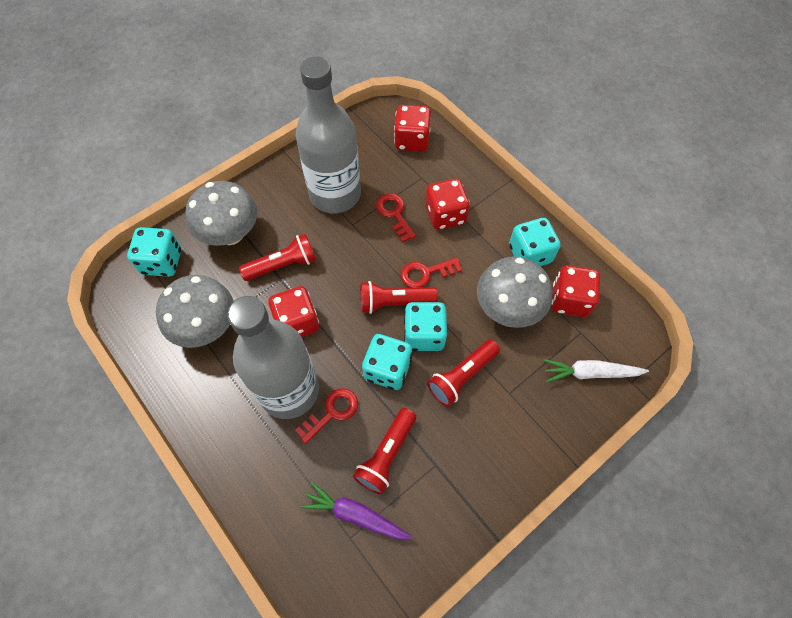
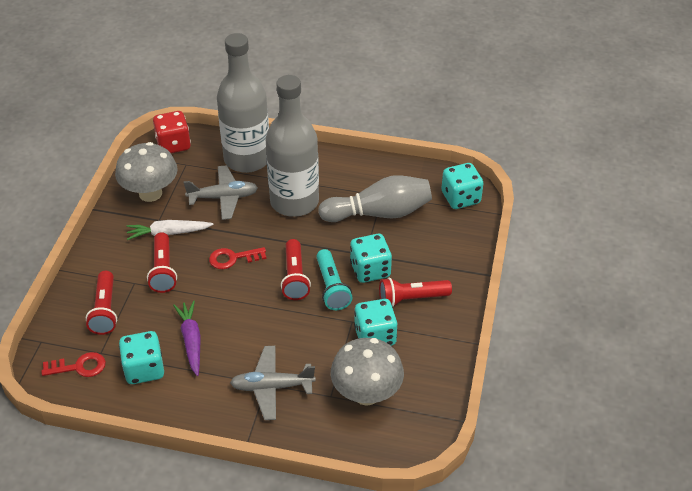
grey bowling pin: 0 -> 1
grey mushroom: 3 -> 2
grey plane: 0 -> 2
red dice: 4 -> 1
red key: 3 -> 2
turquoise flashlight: 0 -> 1

